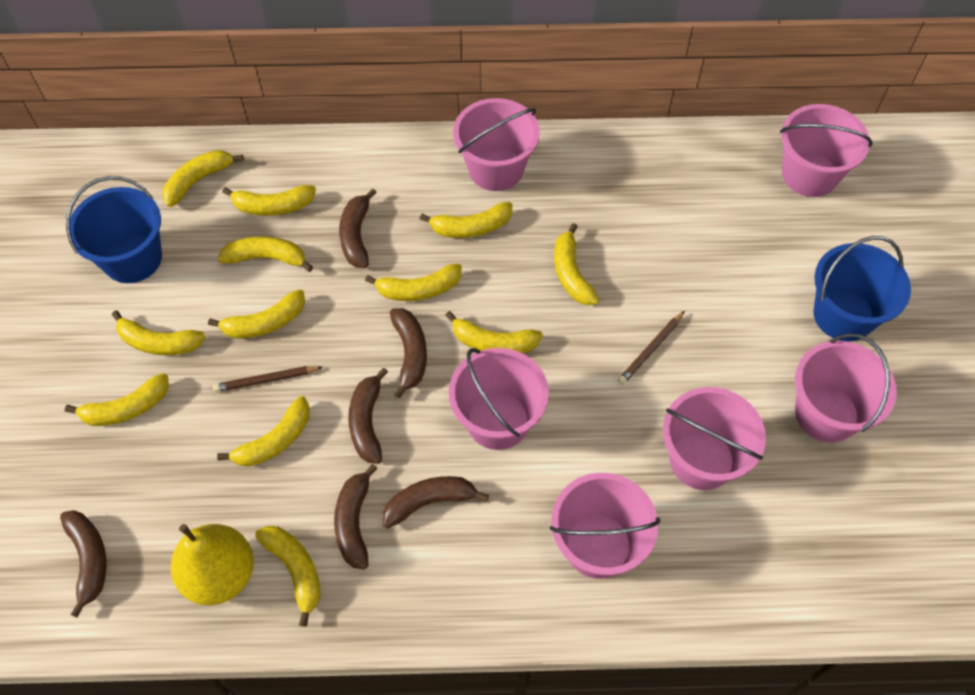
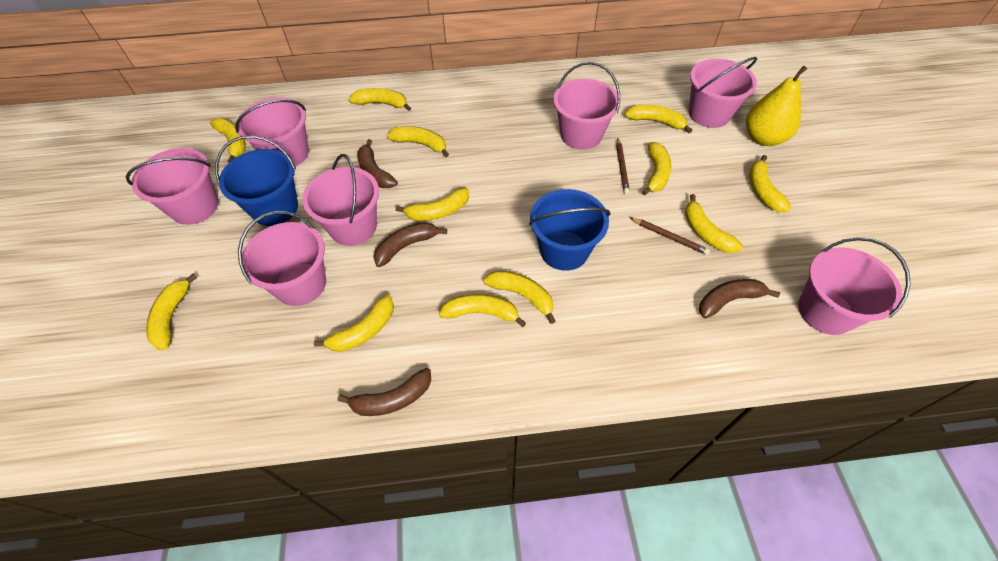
brown banana: 6 -> 4
pink bucket: 6 -> 7

